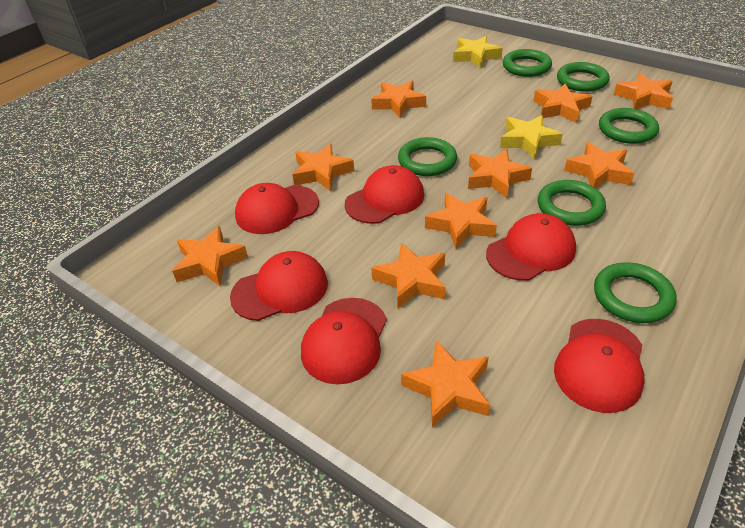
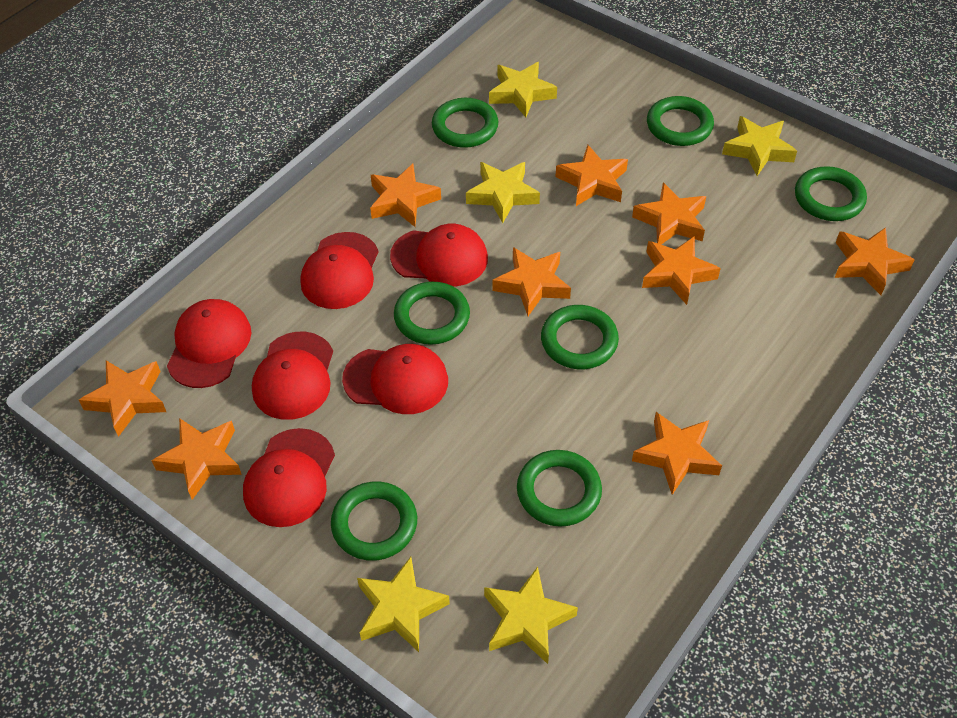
green ring: 6 -> 7
orange star: 10 -> 9
yellow star: 2 -> 5

